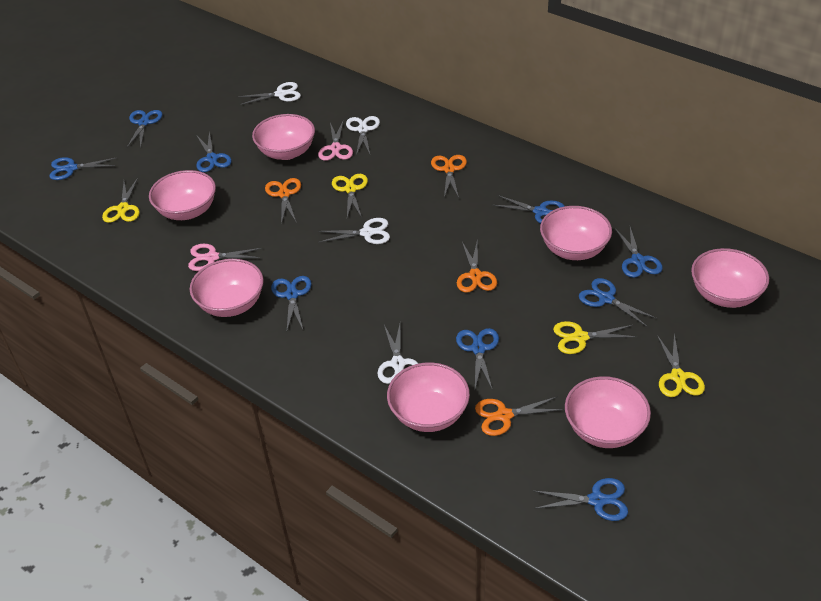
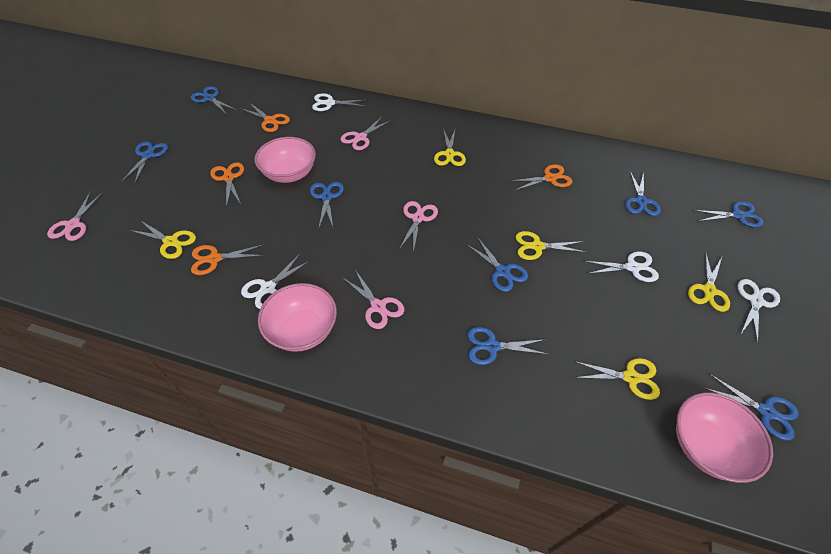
blue scissors: 9 -> 8
pink bowl: 7 -> 3
pink scissors: 2 -> 4
yellow scissors: 4 -> 5

